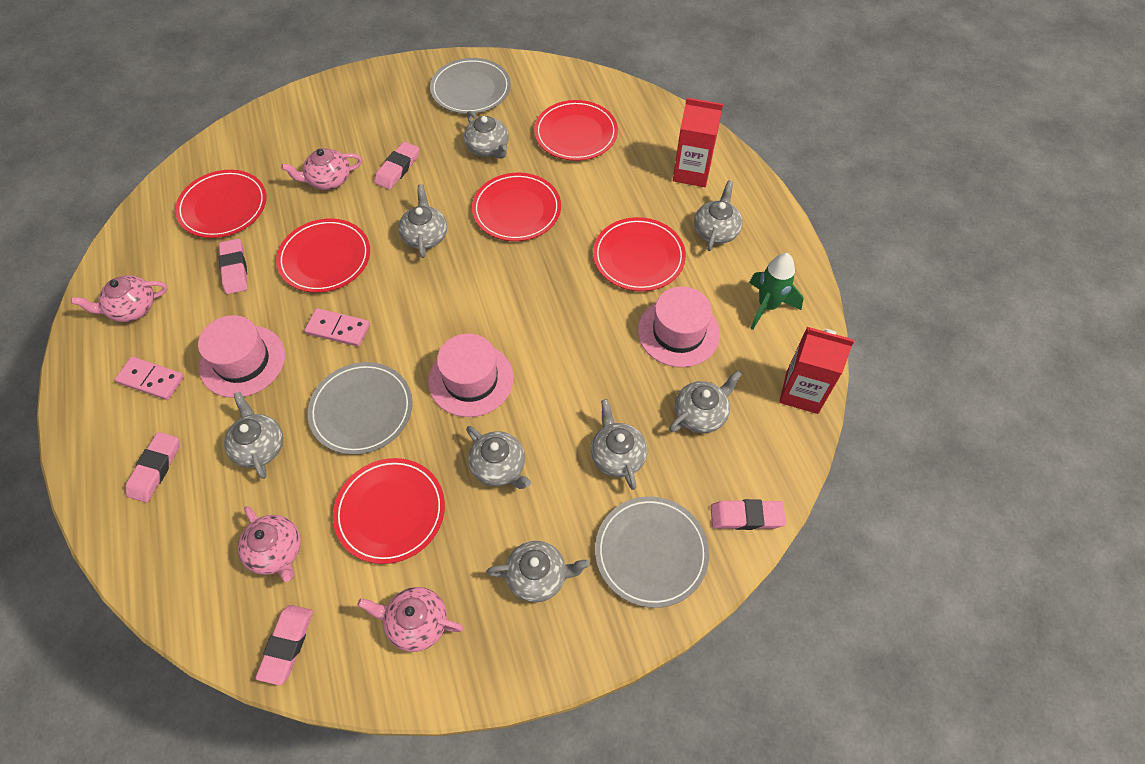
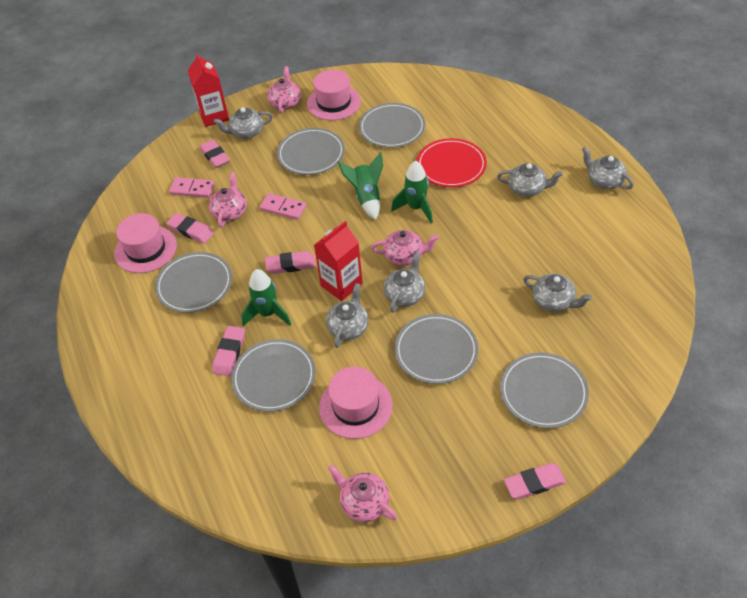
green rocket: 1 -> 3
grey plate: 3 -> 6
grey teapot: 8 -> 6
red plate: 6 -> 1

